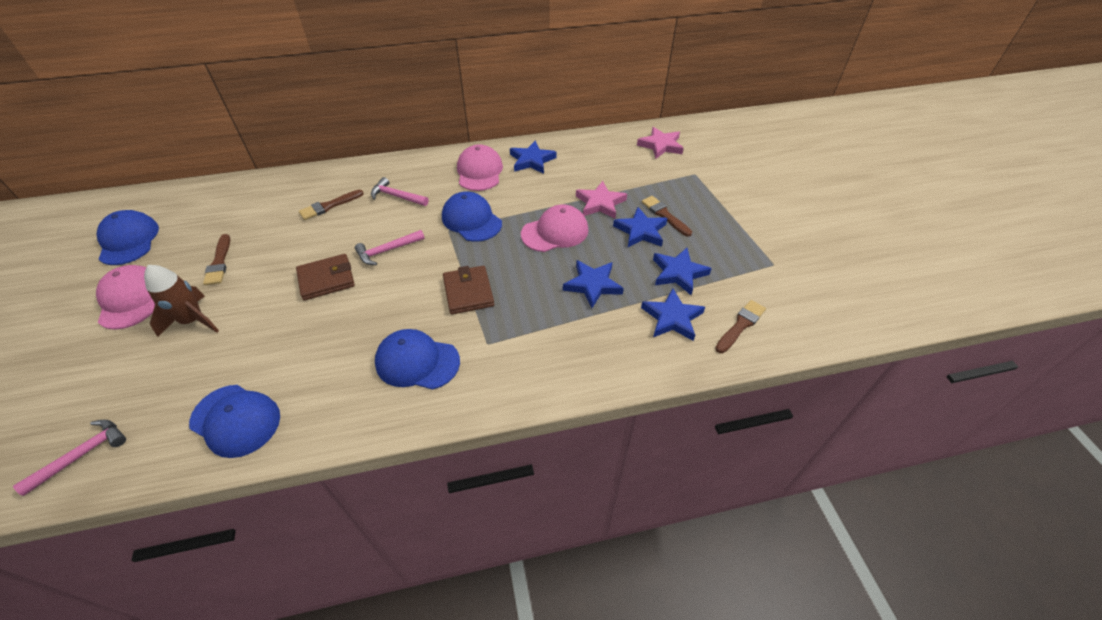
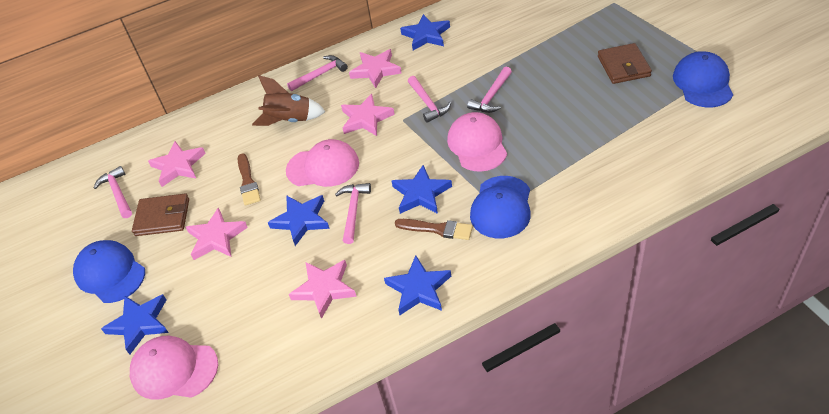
blue cap: 4 -> 3
brown brush: 4 -> 2
pink hammer: 3 -> 5
pink star: 2 -> 5

